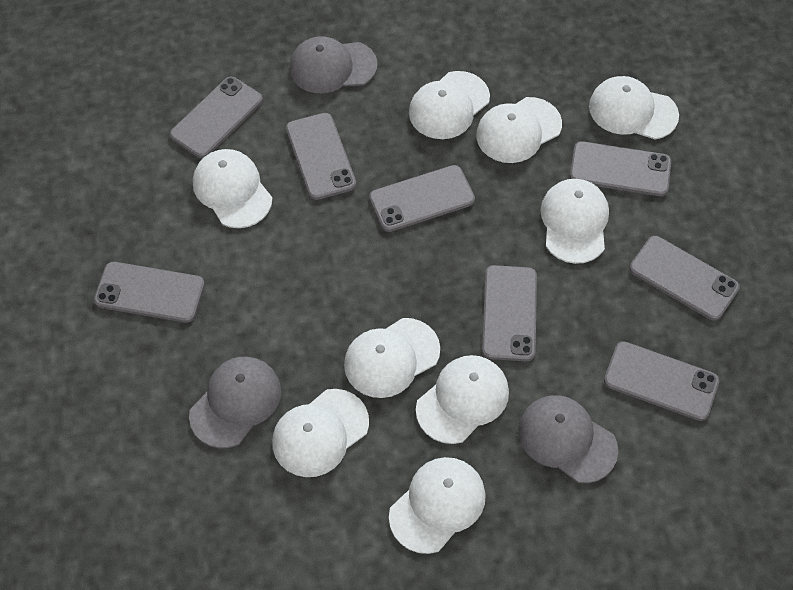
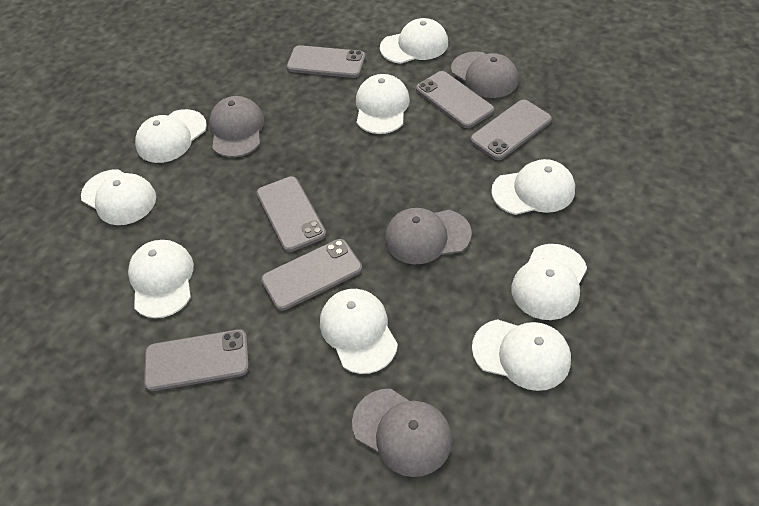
grey cap: 3 -> 4
grey phone: 8 -> 6

